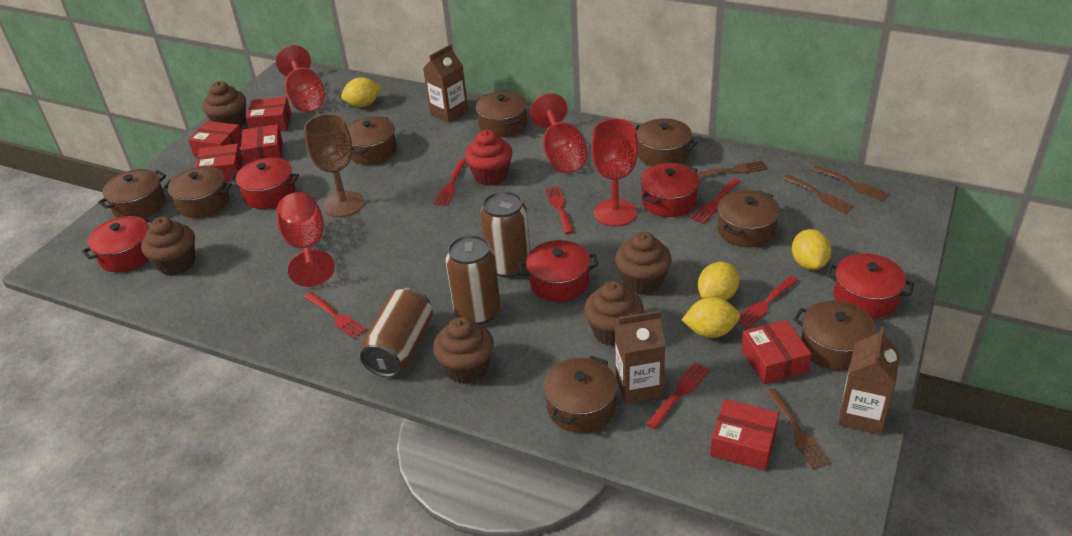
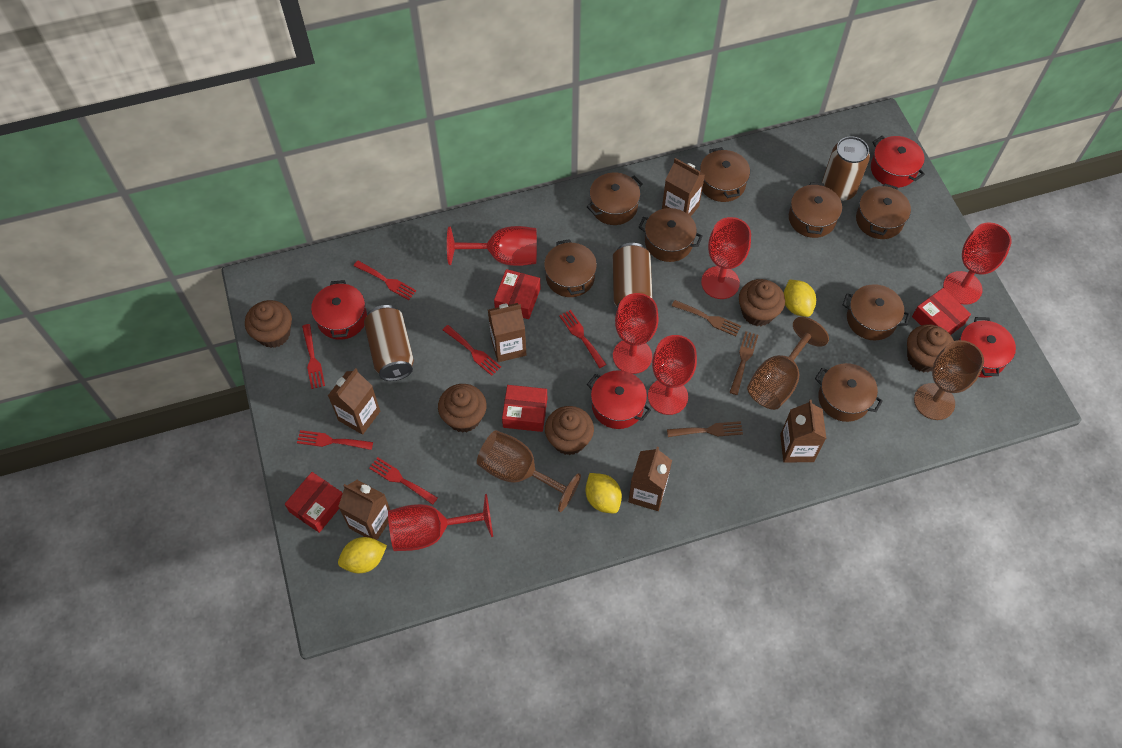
brown carton: 3 -> 6
brown fork: 4 -> 3
brown goblet: 1 -> 3
red box: 6 -> 4
red cupcake: 1 -> 0
red goblet: 4 -> 6
red pot: 5 -> 4
yellow lemon: 4 -> 3

